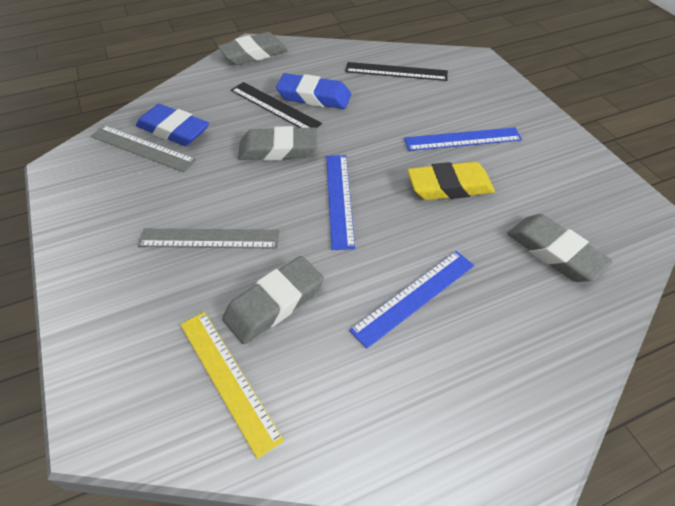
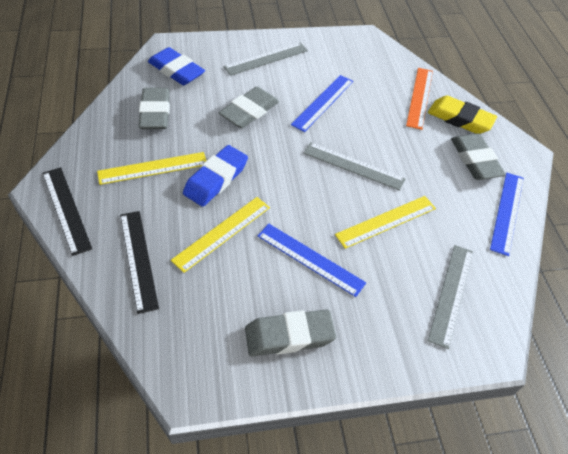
grey ruler: 2 -> 3
orange ruler: 0 -> 1
yellow ruler: 1 -> 3

